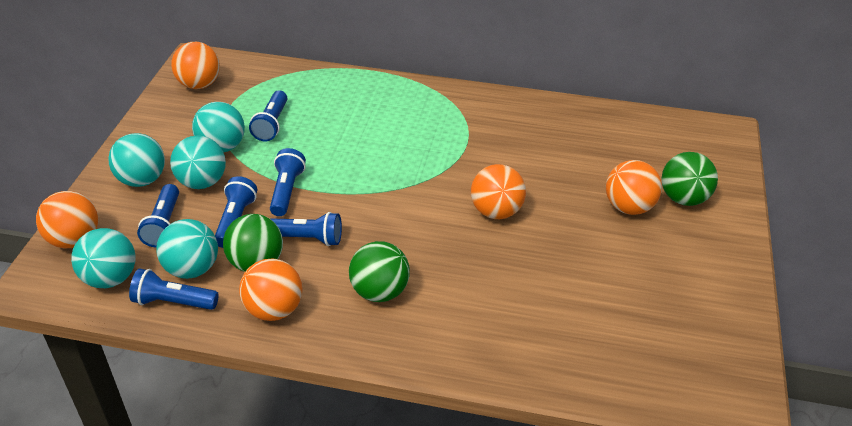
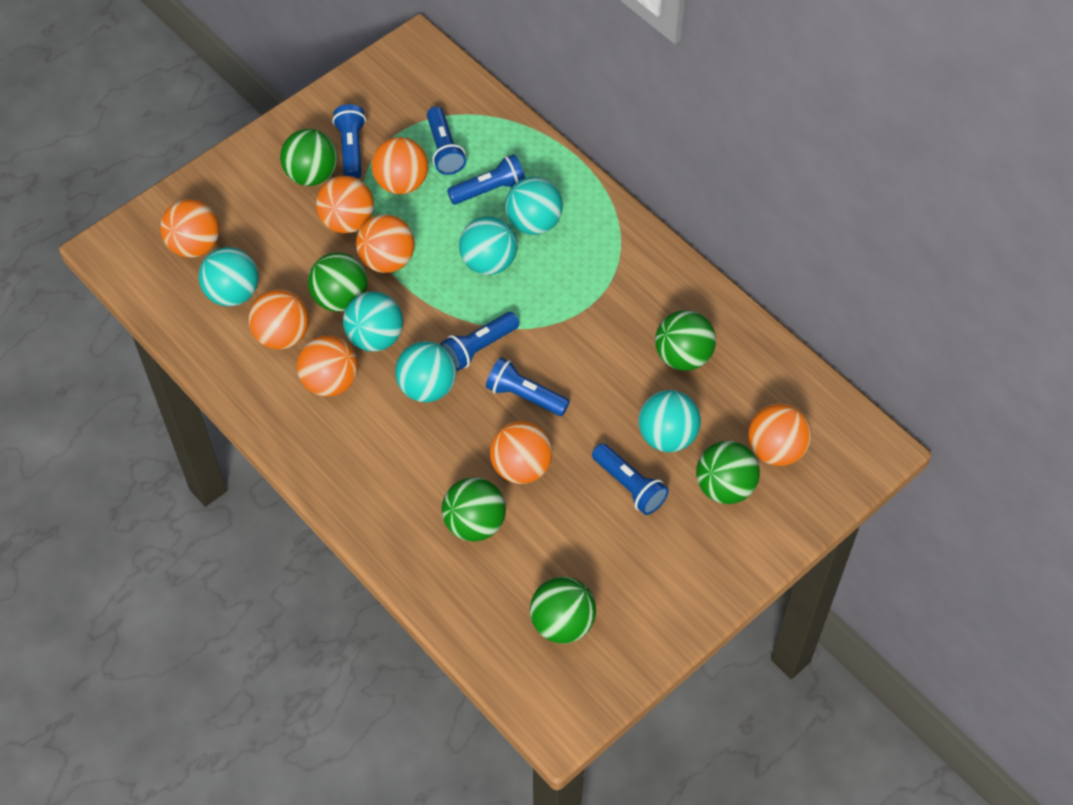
green ball: 3 -> 6
orange ball: 5 -> 8
turquoise ball: 5 -> 6

